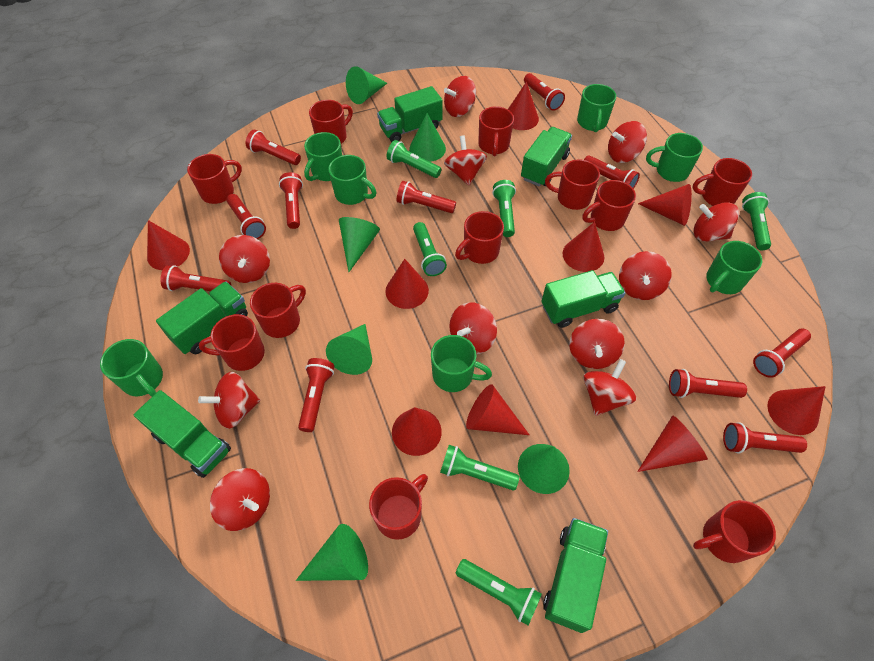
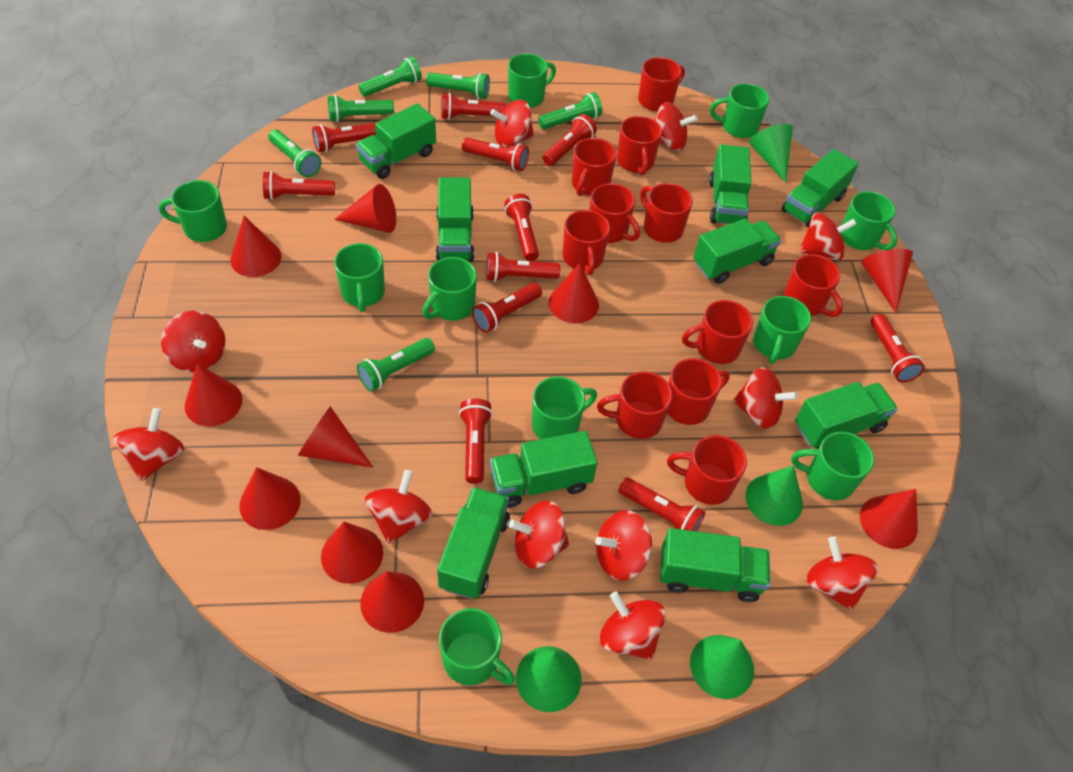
green cone: 6 -> 4
green mug: 7 -> 10
green truck: 6 -> 9
red cone: 9 -> 10

